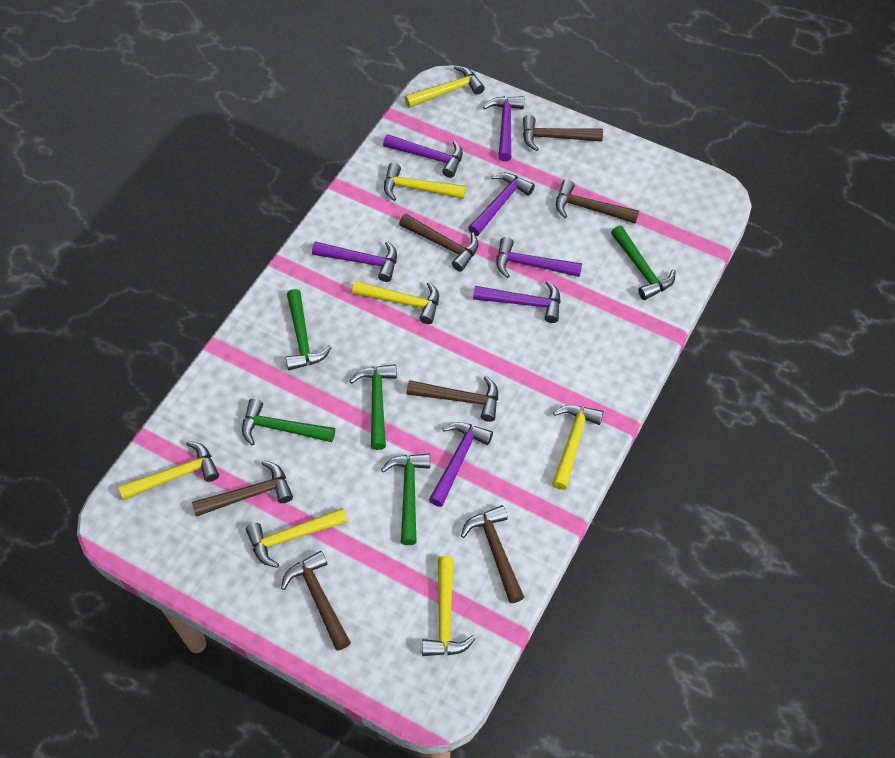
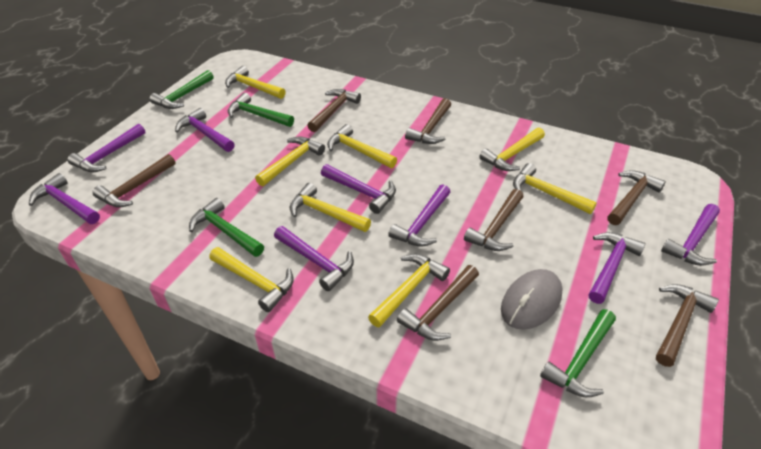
green hammer: 5 -> 4
grey mouse: 0 -> 1
purple hammer: 7 -> 8
yellow hammer: 7 -> 8

